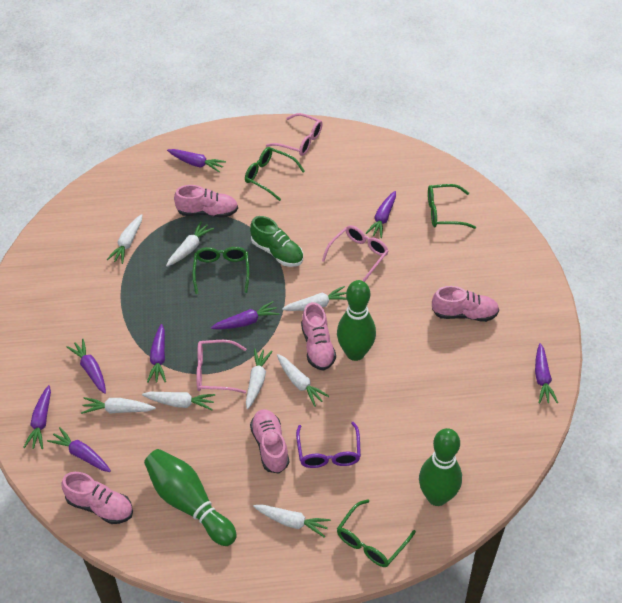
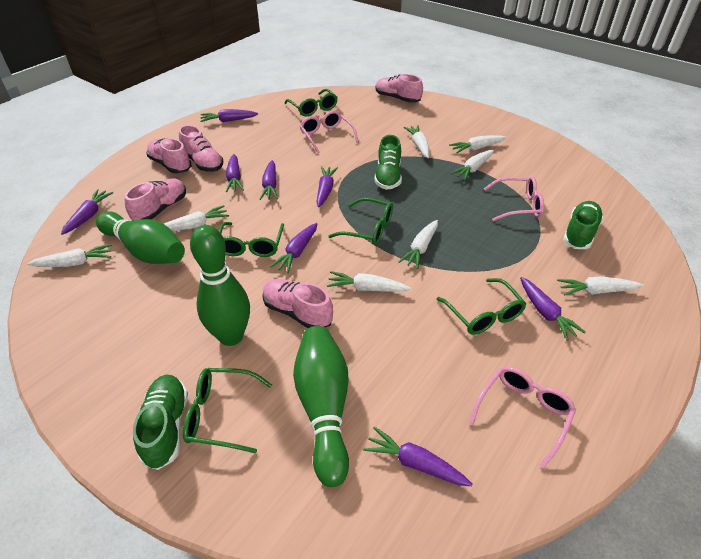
green glasses: 4 -> 5
green shoe: 1 -> 3
purple glasses: 1 -> 0

